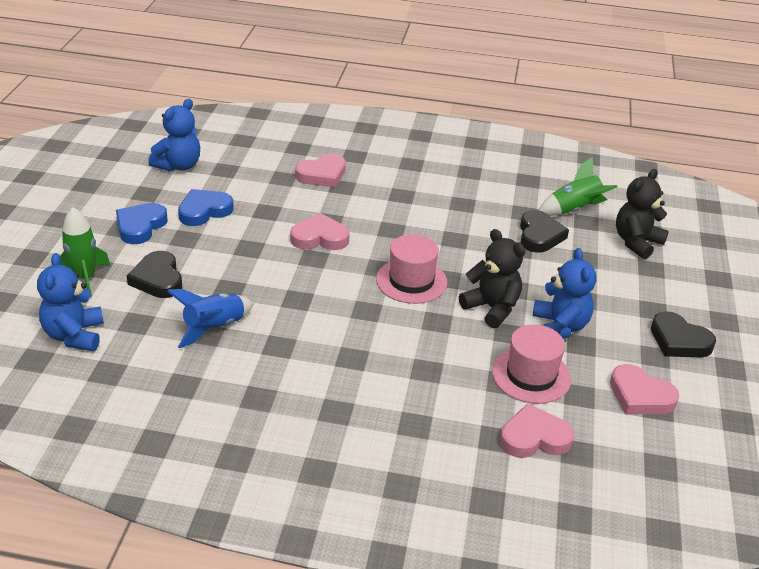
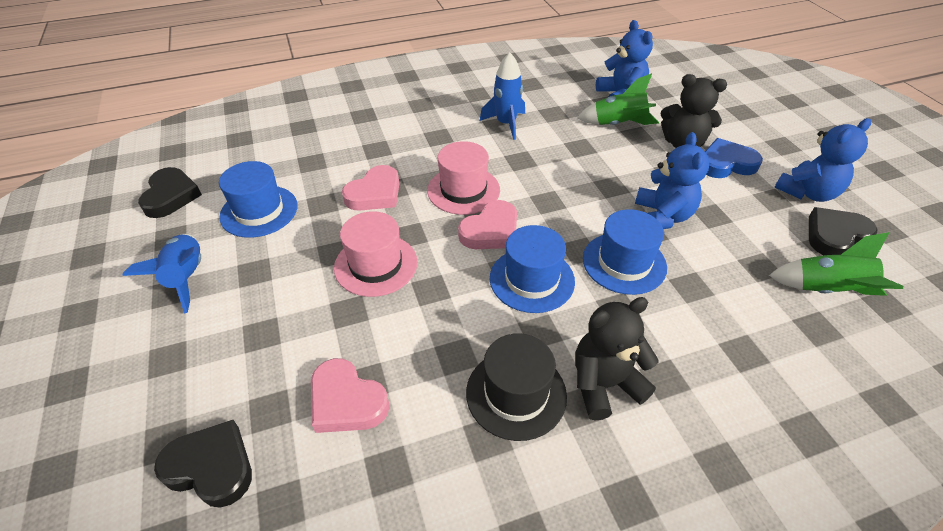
black hat: 0 -> 1
blue hat: 0 -> 3
blue heart: 2 -> 1
blue rocket: 1 -> 2
pink heart: 4 -> 3

